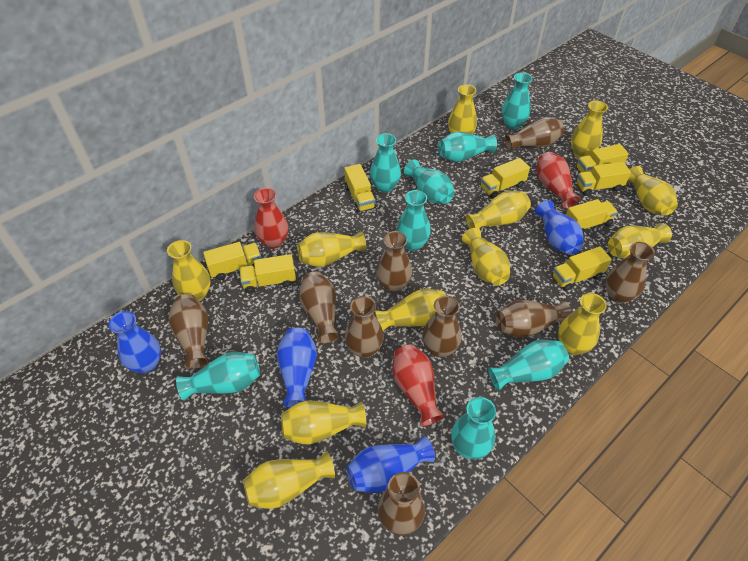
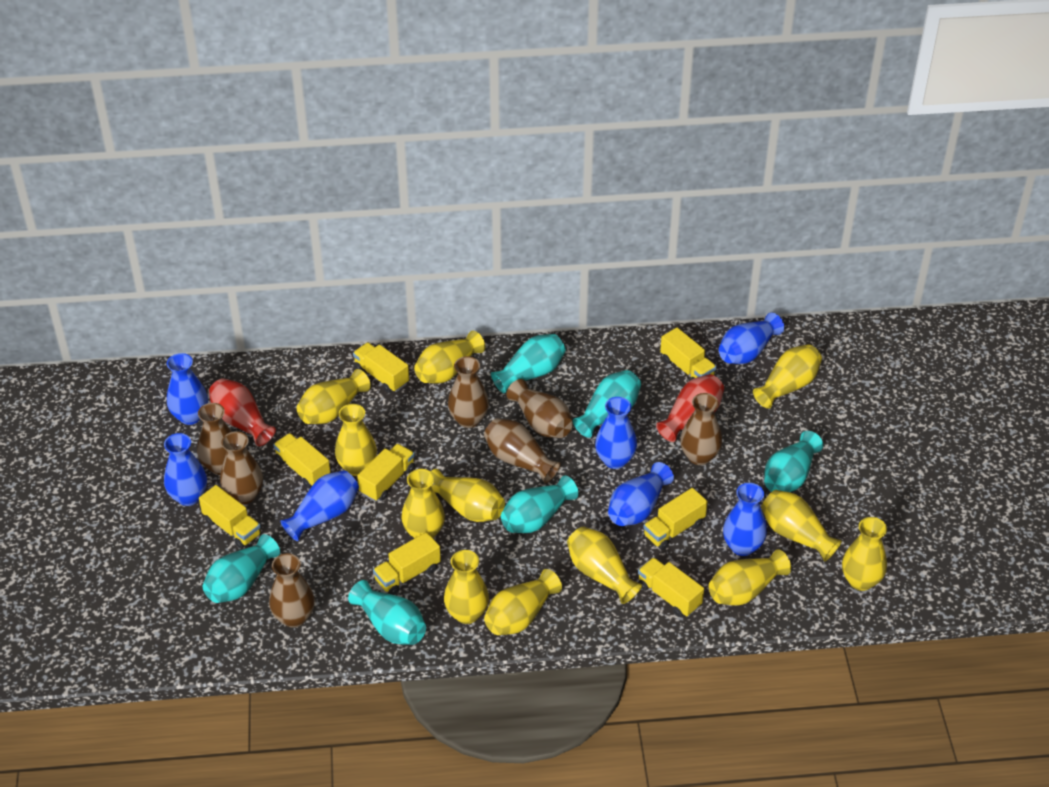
blue vase: 4 -> 7
brown vase: 9 -> 7
red vase: 3 -> 2
turquoise vase: 8 -> 6

